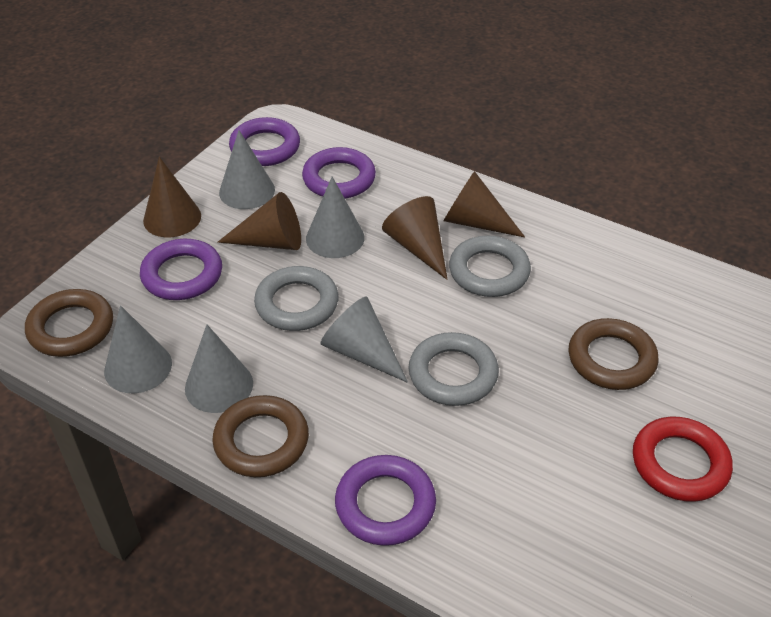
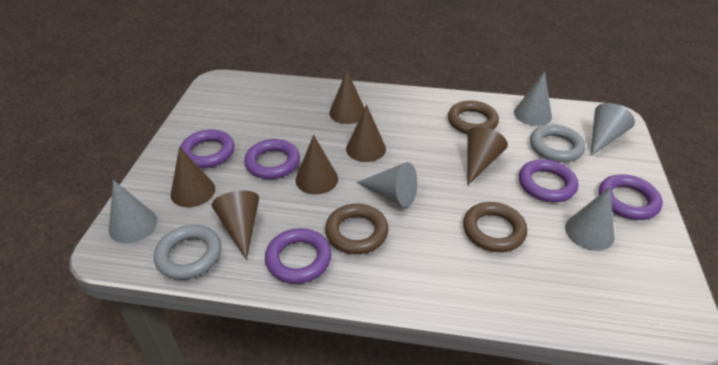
brown cone: 4 -> 6
grey ring: 3 -> 2
purple ring: 4 -> 5
red ring: 1 -> 0

